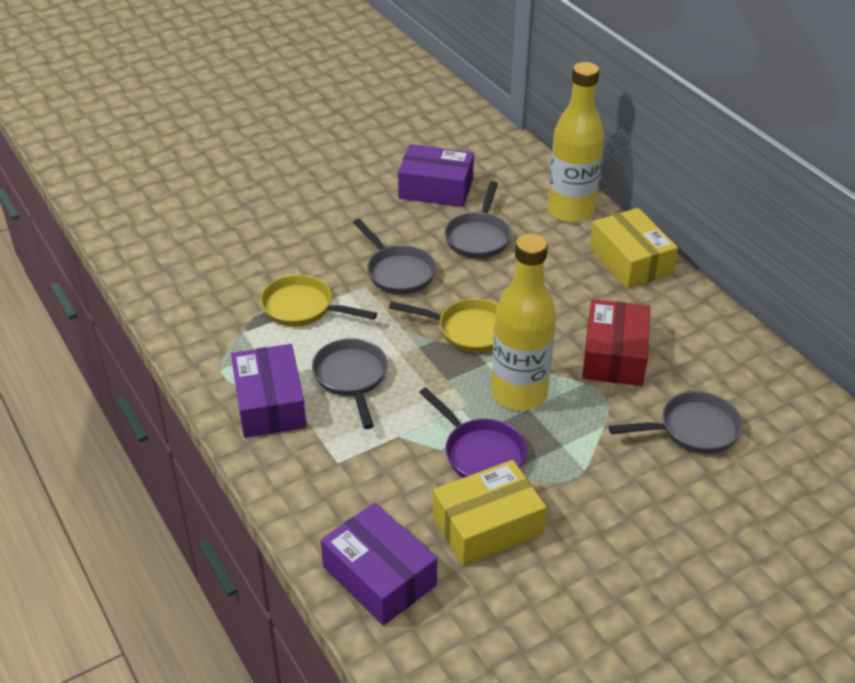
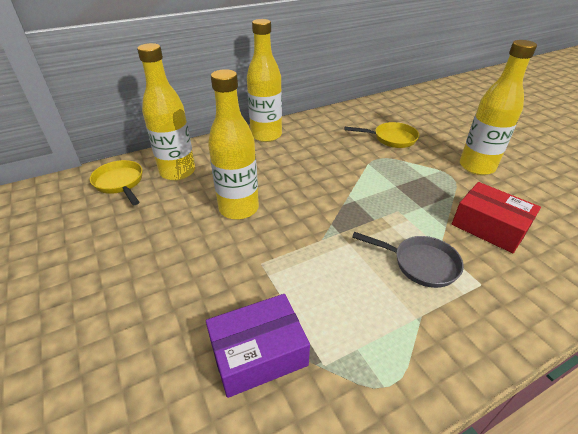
grey pan: 4 -> 1
purple box: 3 -> 1
purple pan: 1 -> 0
yellow bottle: 2 -> 4
yellow box: 2 -> 0

